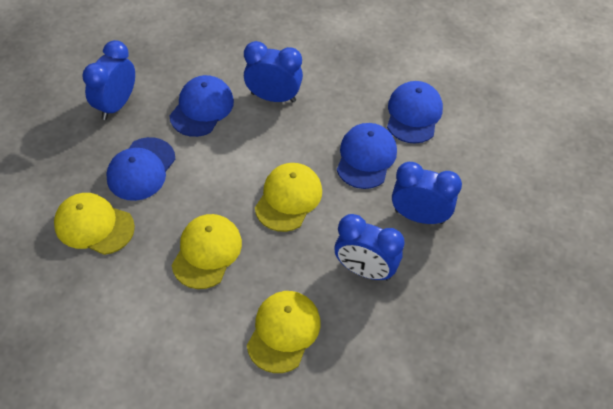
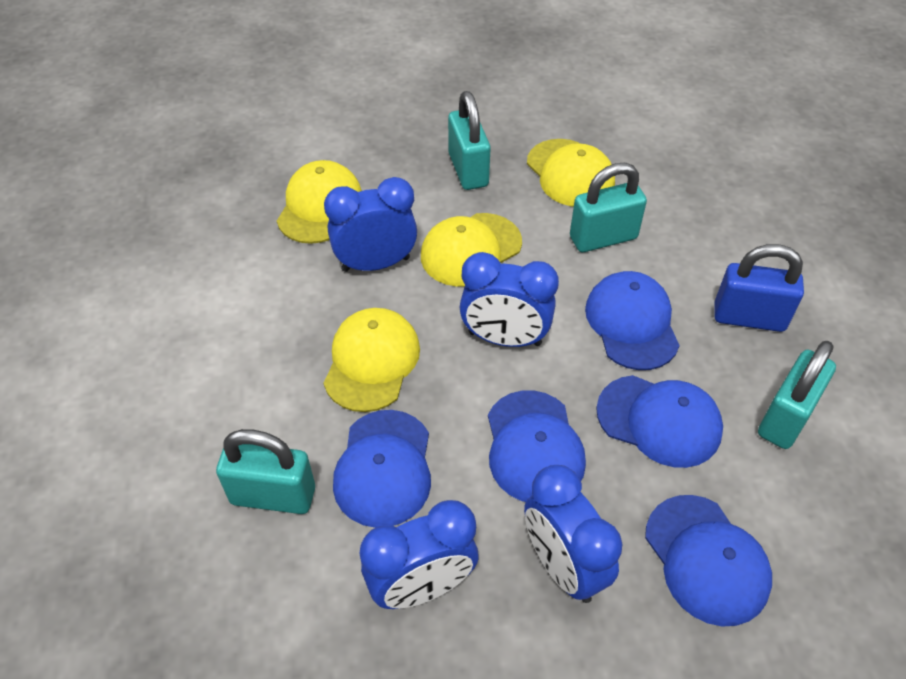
blue cap: 4 -> 5
blue padlock: 0 -> 1
turquoise padlock: 0 -> 4

